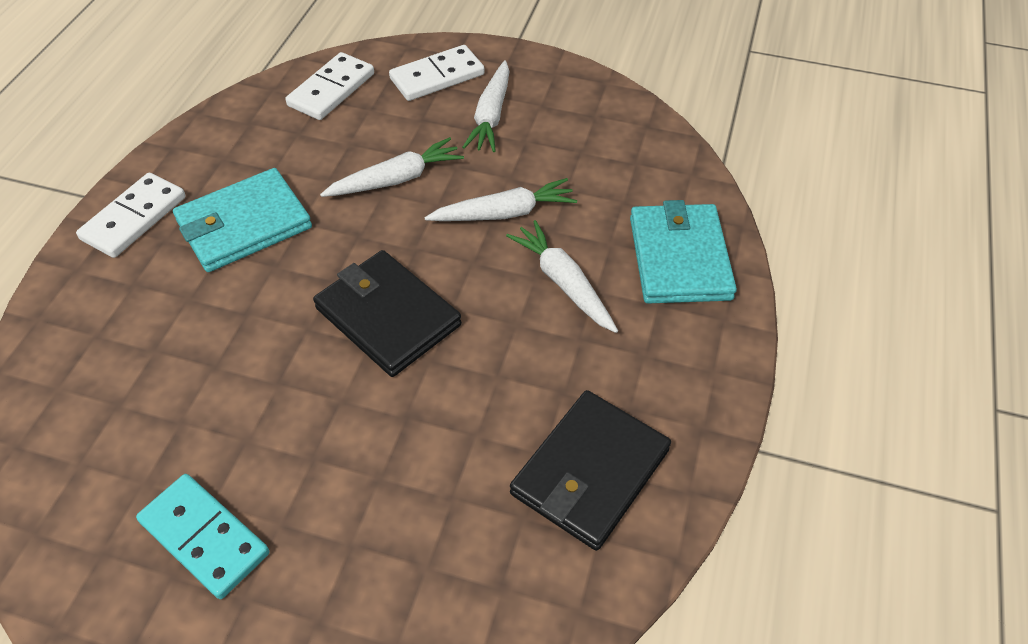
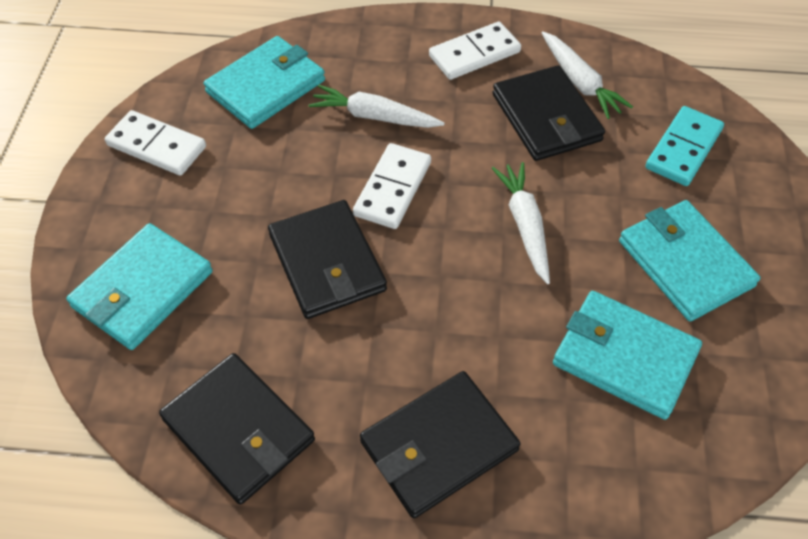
black wallet: 2 -> 4
turquoise wallet: 2 -> 4
white carrot: 4 -> 3

